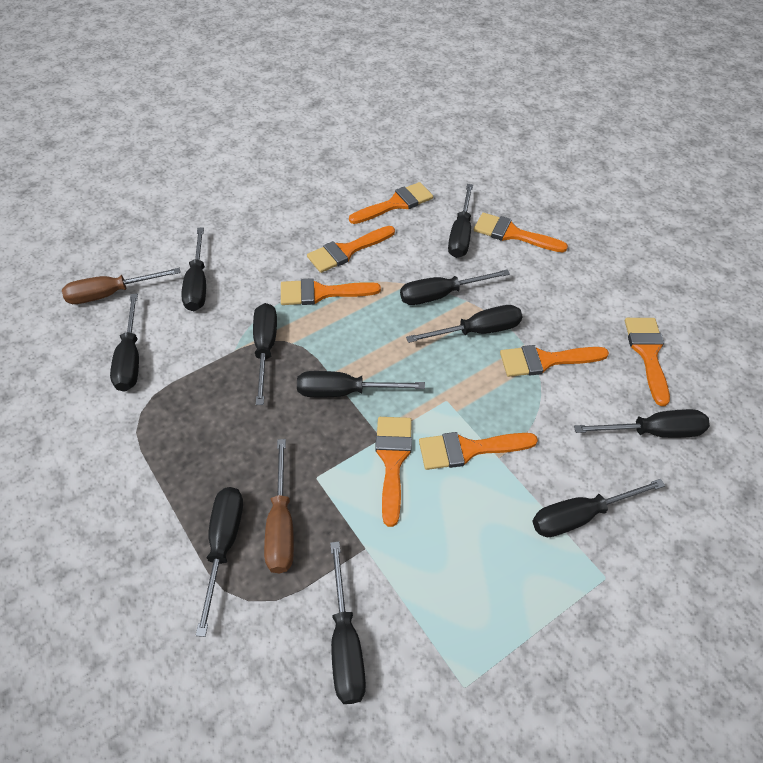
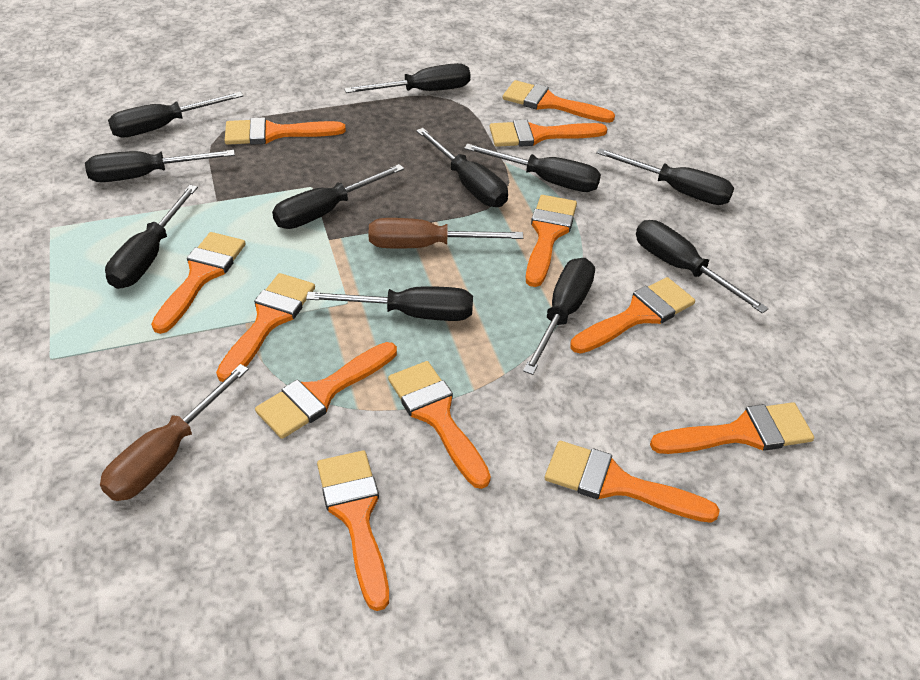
orange brush: 8 -> 12

